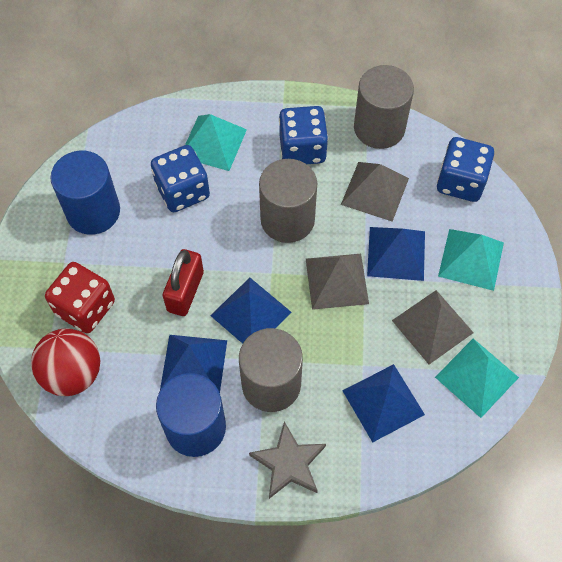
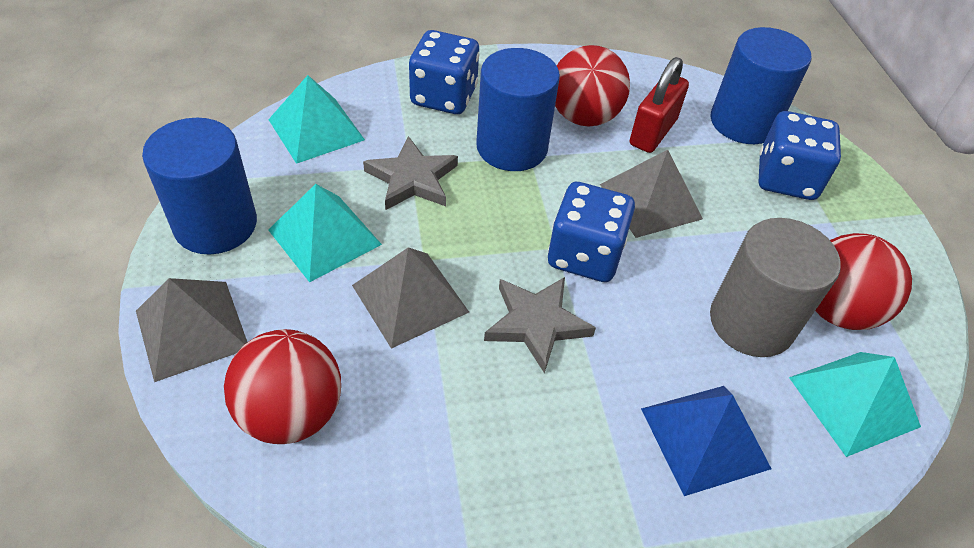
blue cylinder: 2 -> 3
blue pyramid: 4 -> 1
grey cylinder: 3 -> 1
grey star: 1 -> 2
red ball: 1 -> 3
red dice: 1 -> 0

